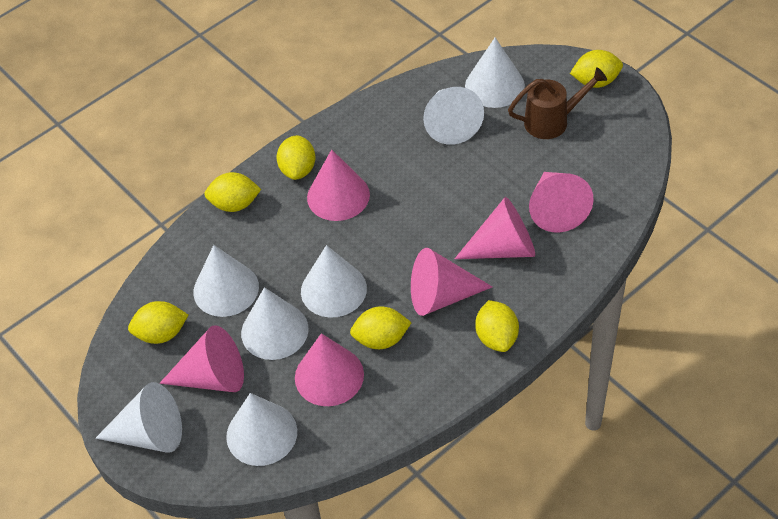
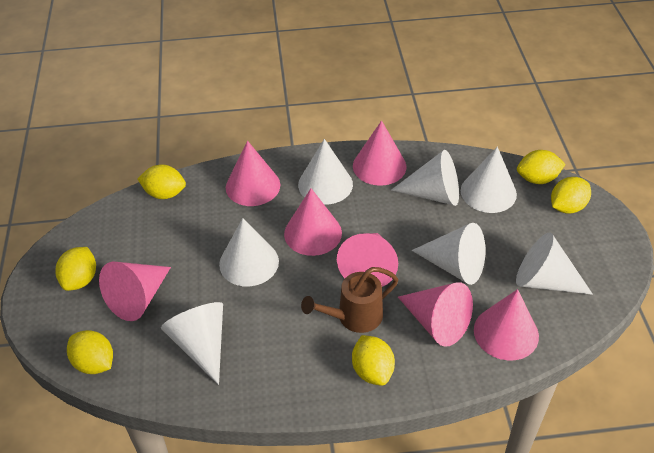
pink cone: 6 -> 7

